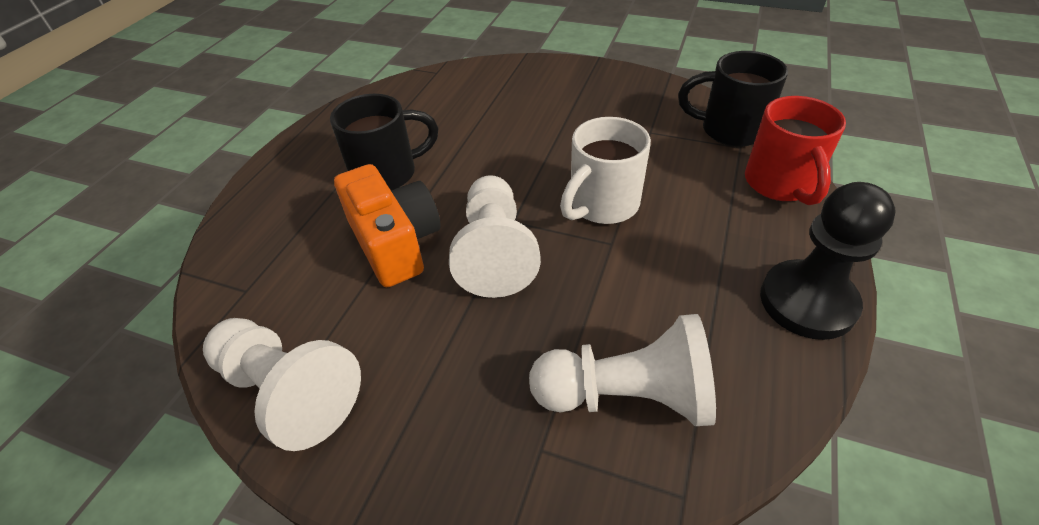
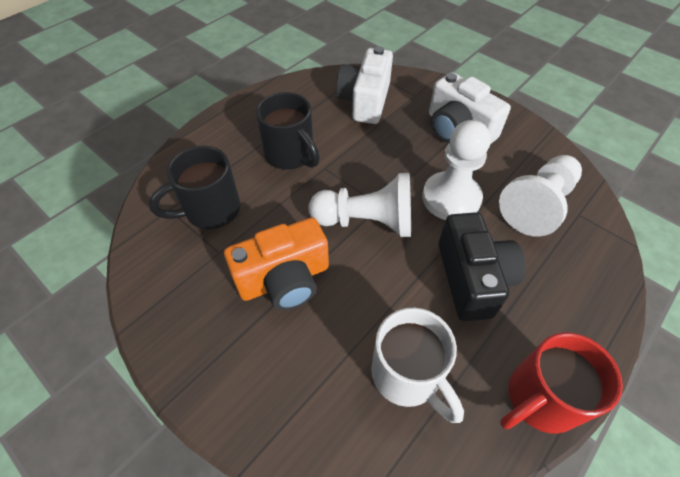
black camera: 0 -> 1
black pawn: 1 -> 0
white camera: 0 -> 2

